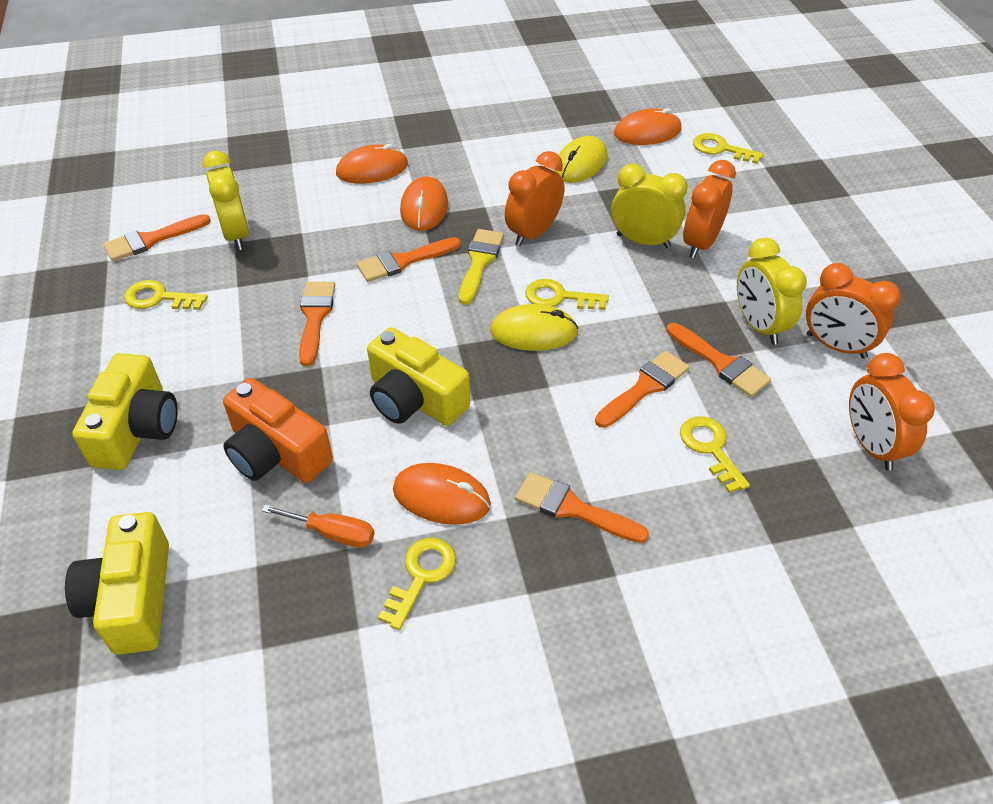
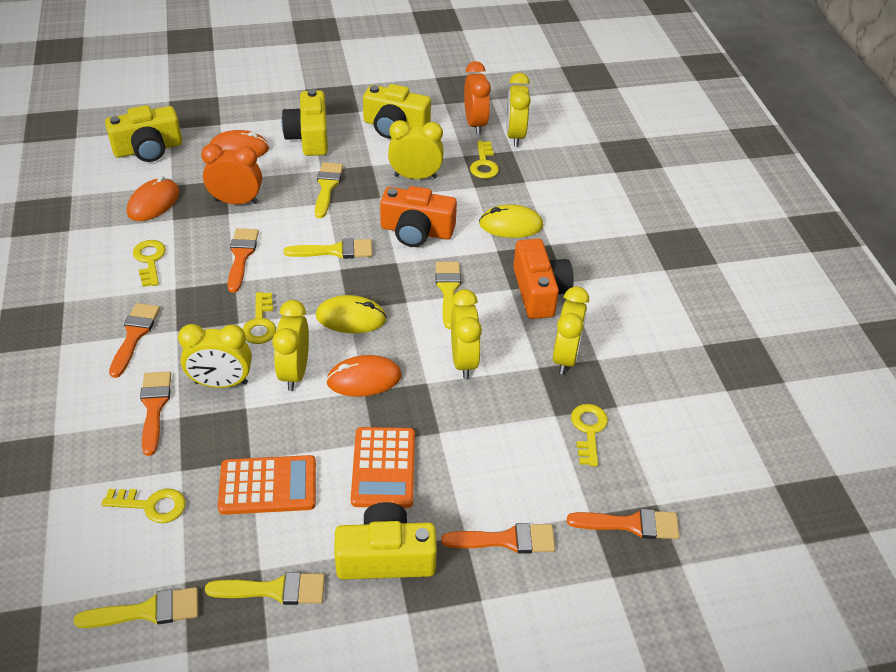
orange brush: 6 -> 5
orange calculator: 0 -> 2
orange camera: 1 -> 2
orange clock: 4 -> 2
orange mouse: 4 -> 3
orange screwdriver: 1 -> 0
yellow brush: 1 -> 5
yellow camera: 3 -> 4
yellow clock: 3 -> 6

